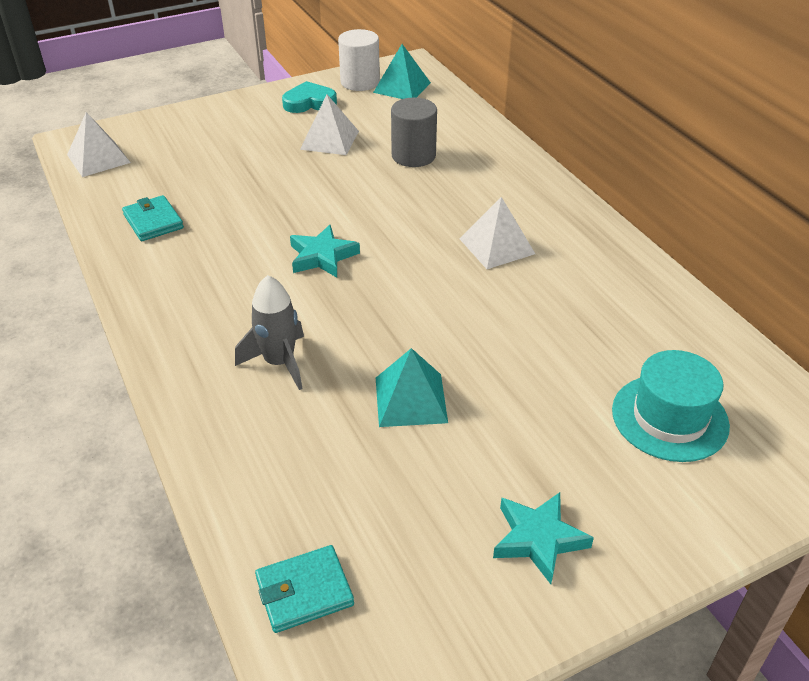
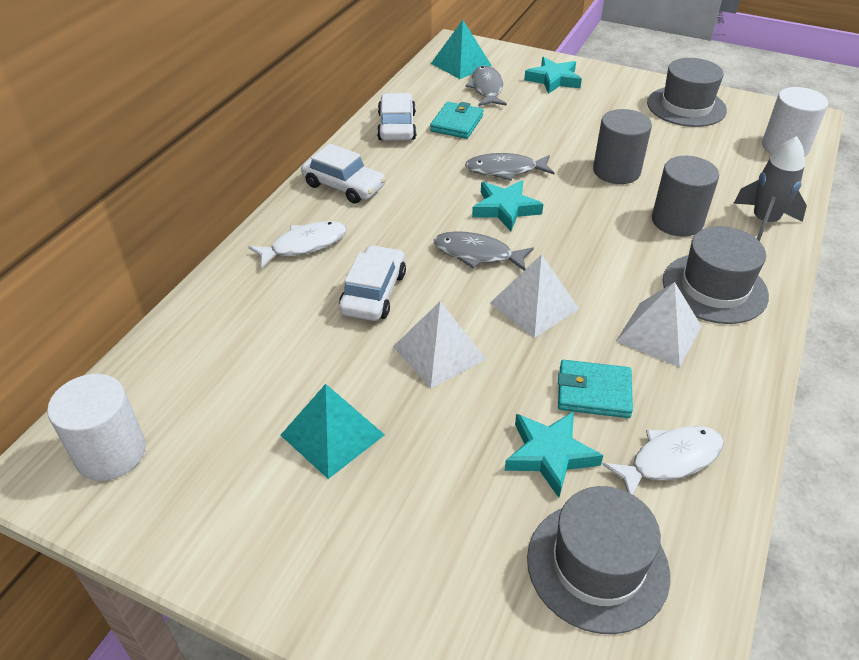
grey cylinder: 1 -> 2
grey fish: 0 -> 3
grey hat: 0 -> 3
turquoise hat: 1 -> 0
turquoise heart: 1 -> 0
turquoise star: 2 -> 3
white car: 0 -> 3
white cylinder: 1 -> 2
white fish: 0 -> 2

